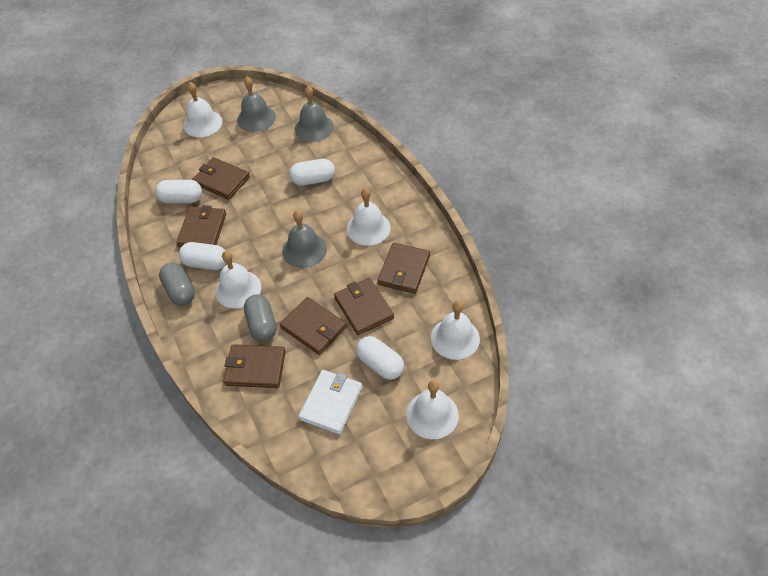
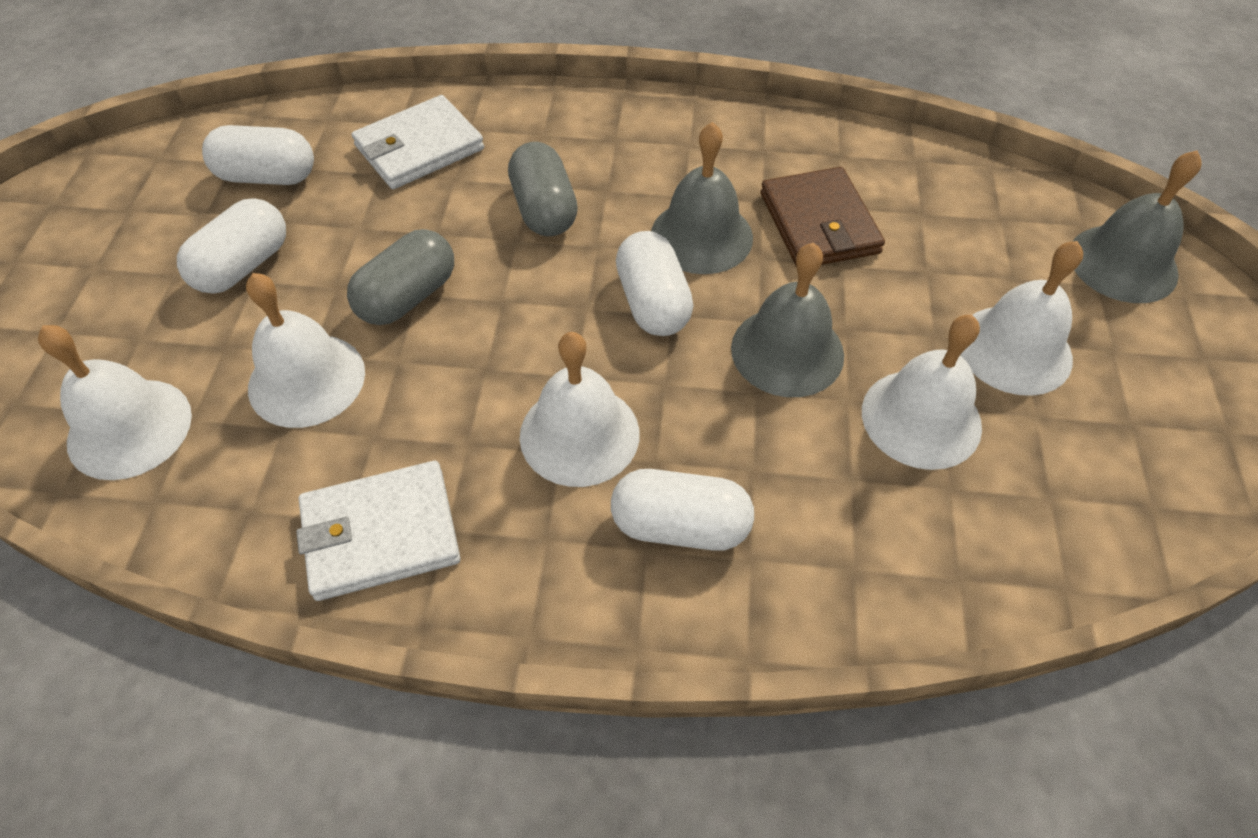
brown wallet: 6 -> 1
white wallet: 1 -> 2

